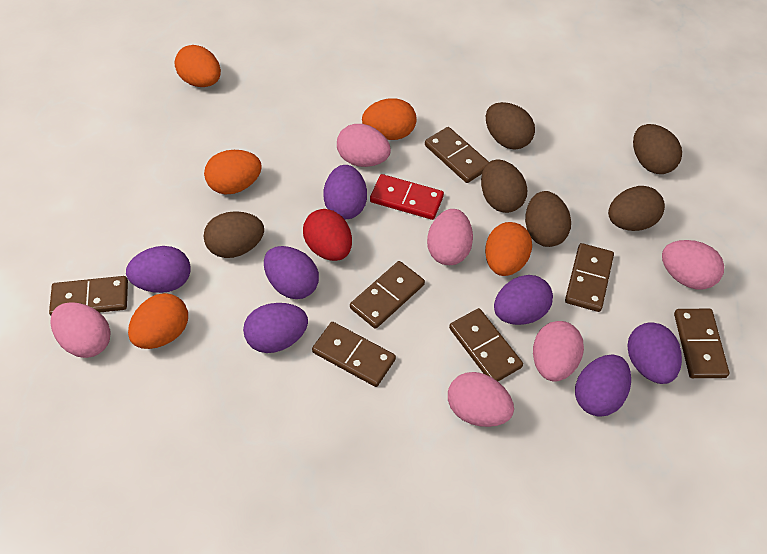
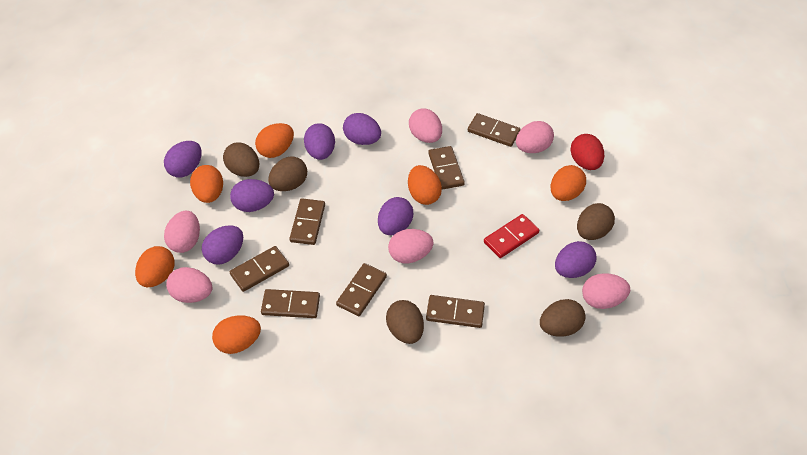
brown egg: 6 -> 5
orange egg: 5 -> 6

